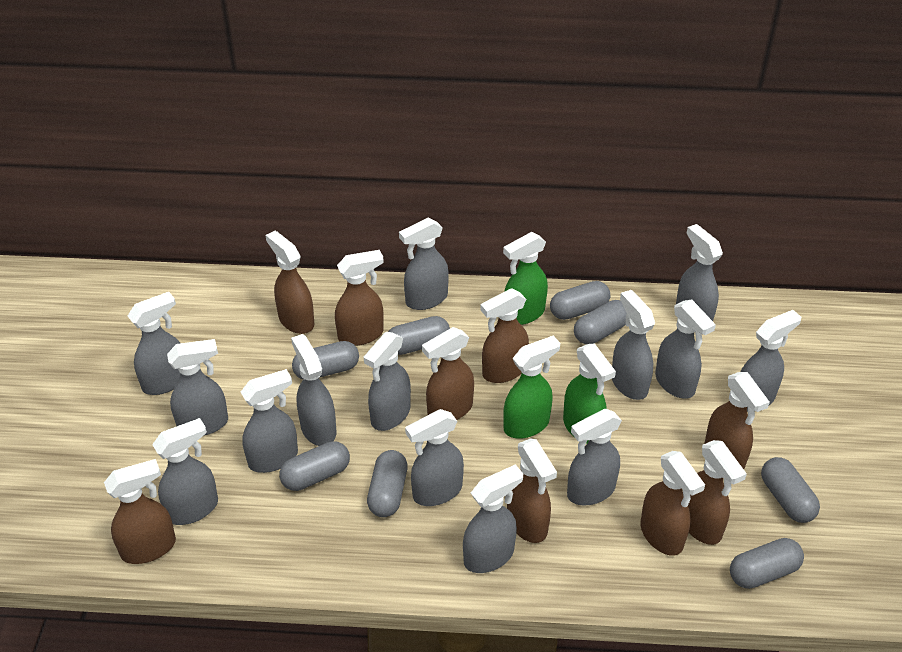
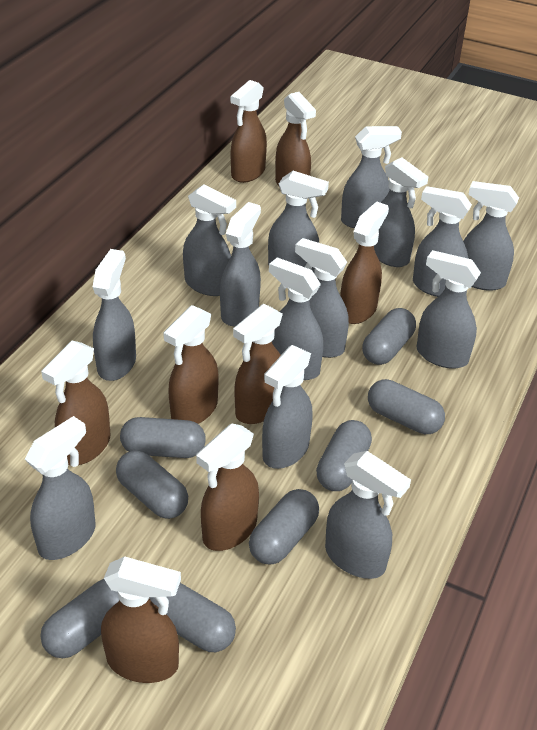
brown spray bottle: 9 -> 8
green spray bottle: 3 -> 0

